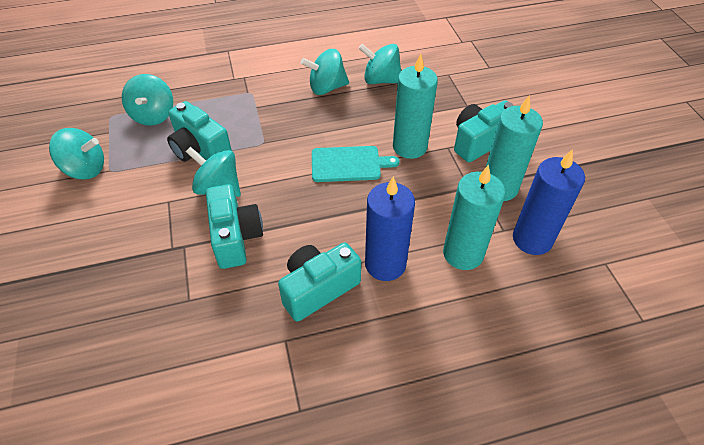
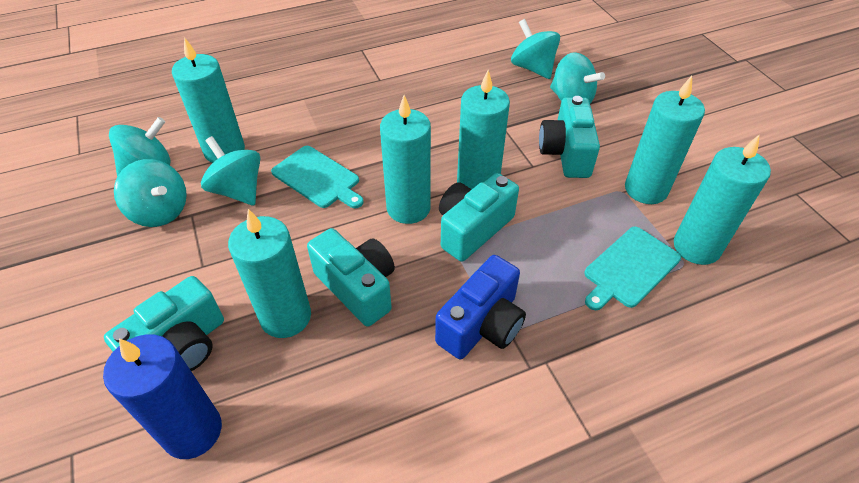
blue camera: 0 -> 1
blue candle: 2 -> 1
turquoise candle: 3 -> 6
turquoise cutting board: 1 -> 2

